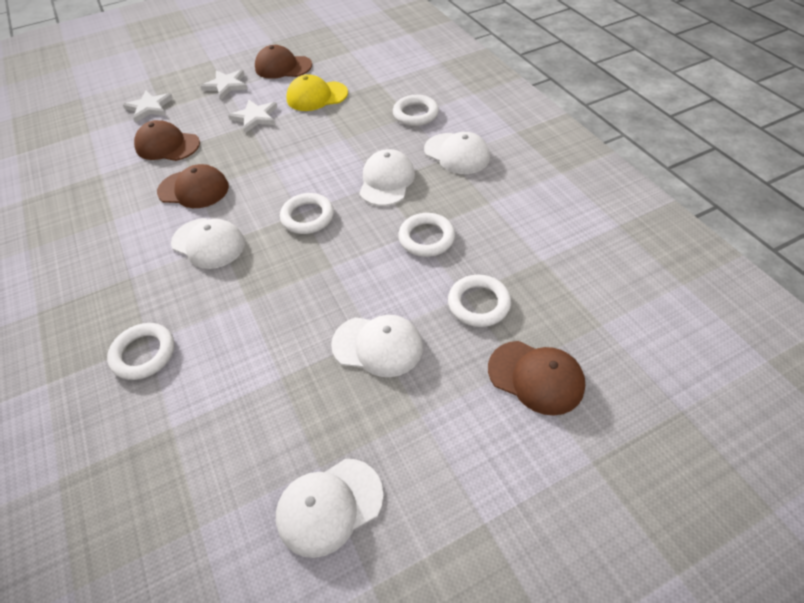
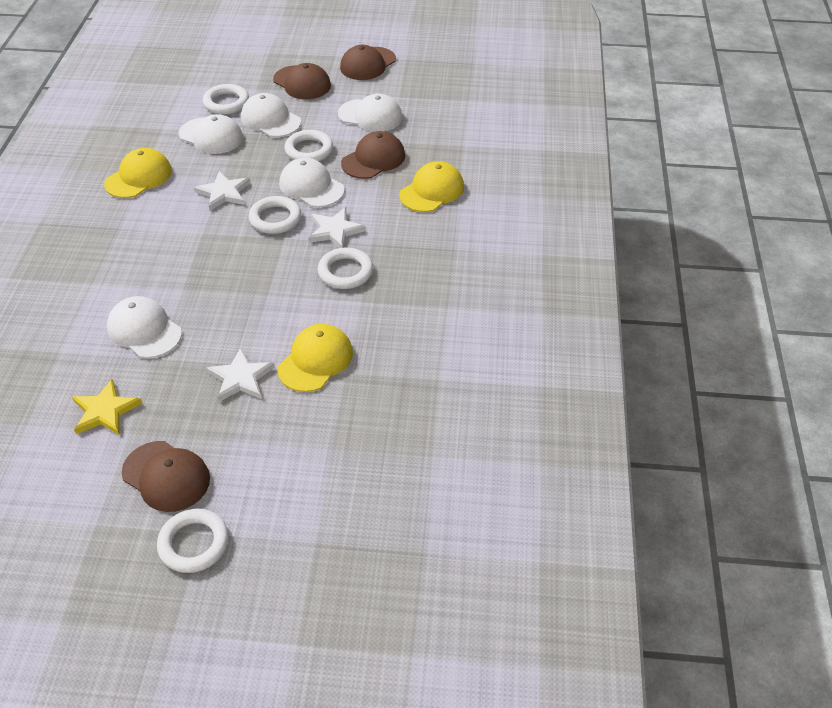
yellow cap: 1 -> 3
yellow star: 0 -> 1

